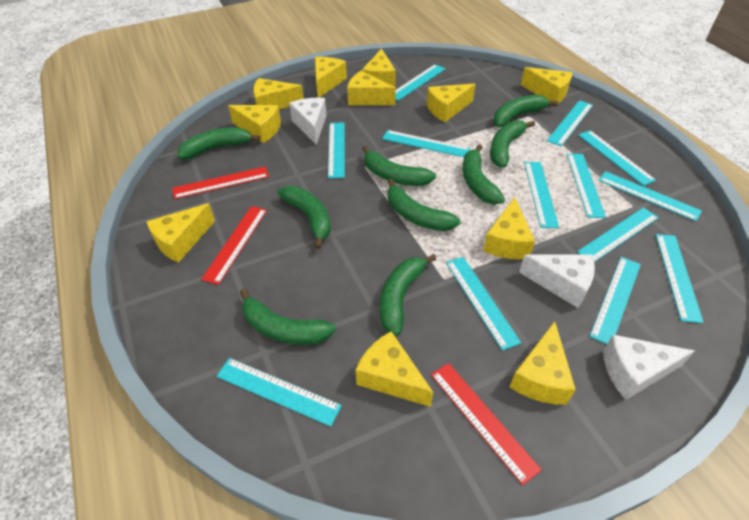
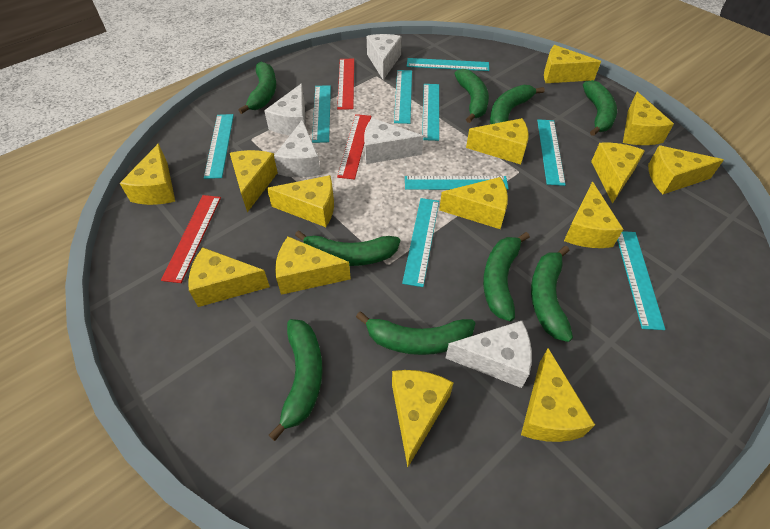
turquoise ruler: 13 -> 9
white cheese: 3 -> 5
yellow cheese: 11 -> 14

